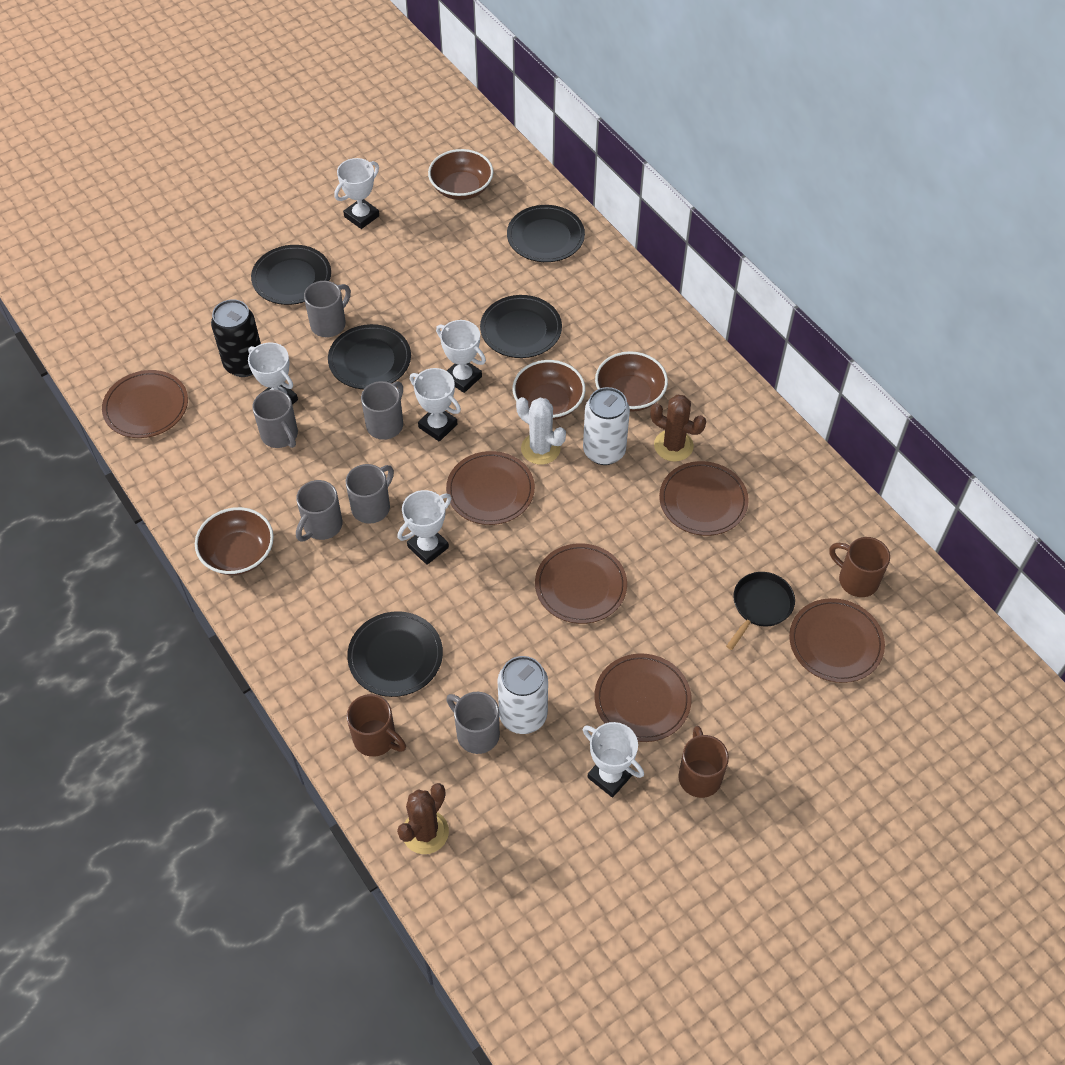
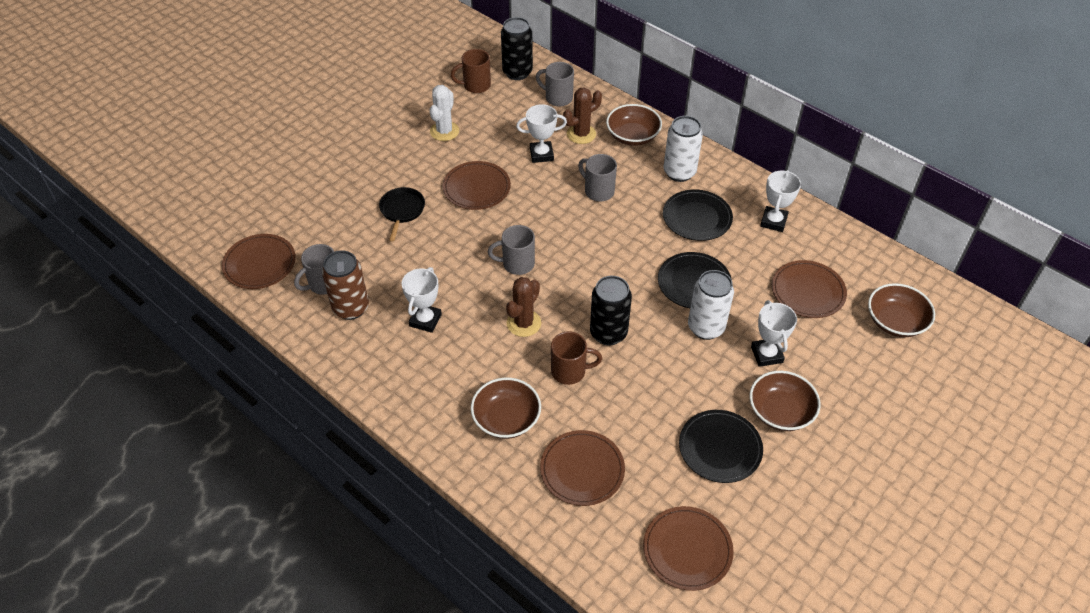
black can: 1 -> 2
black plate: 5 -> 3
brown can: 0 -> 1
brown mug: 3 -> 2
brown plate: 6 -> 5
grey mug: 6 -> 4
white trophy: 6 -> 4

